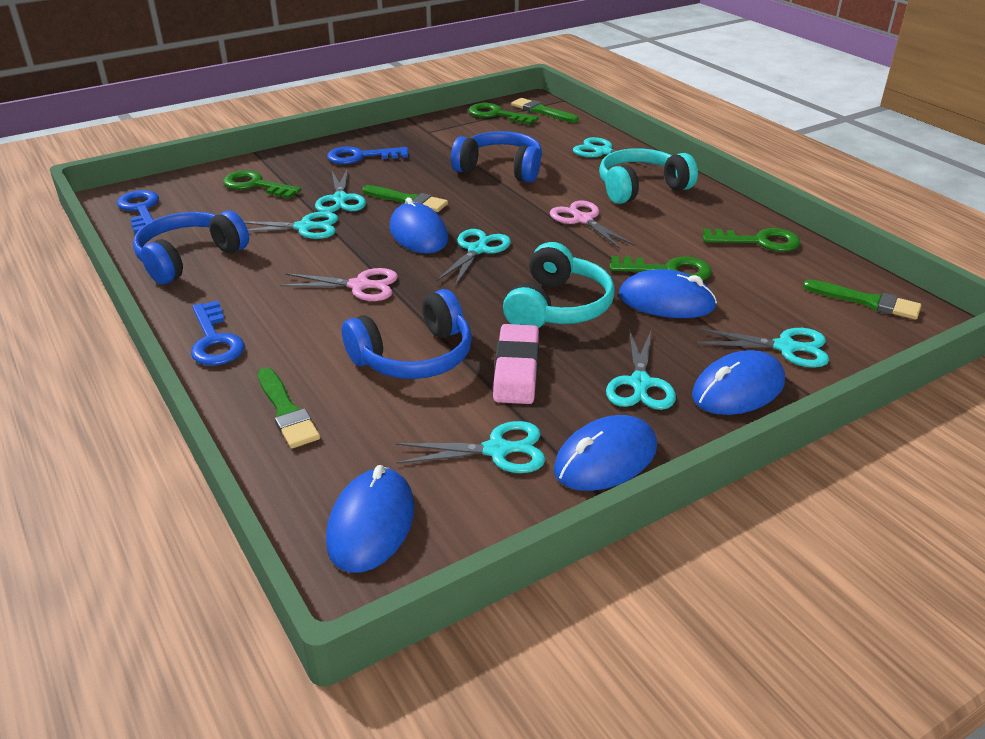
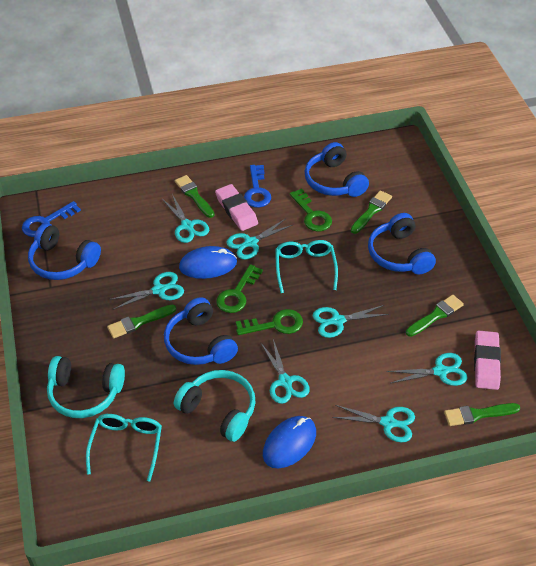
blue headphones: 3 -> 4
blue key: 3 -> 2
blue mouse: 5 -> 2
green brush: 4 -> 5
green key: 4 -> 3
pink eraser: 1 -> 2
pink scissors: 2 -> 0
turquoise glasses: 0 -> 2

